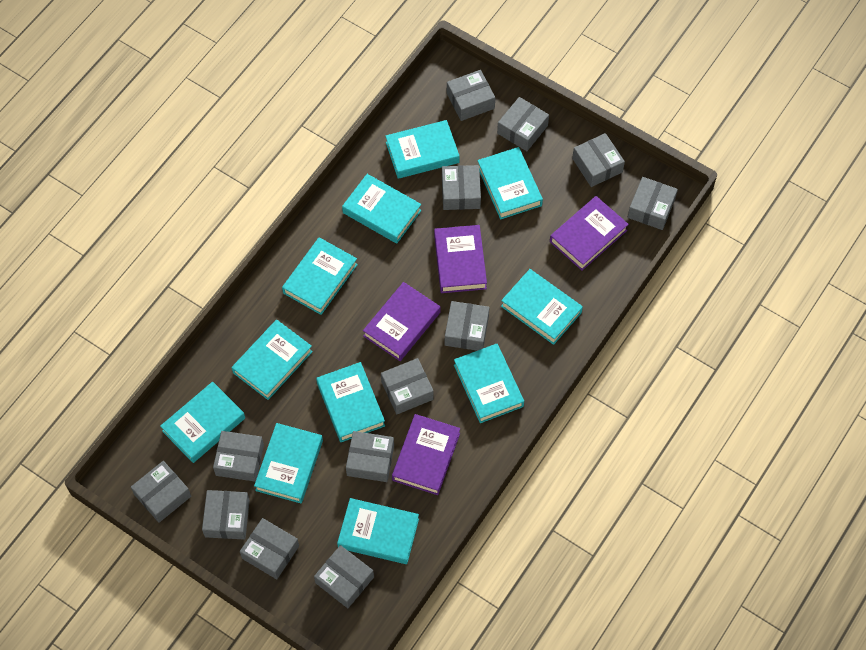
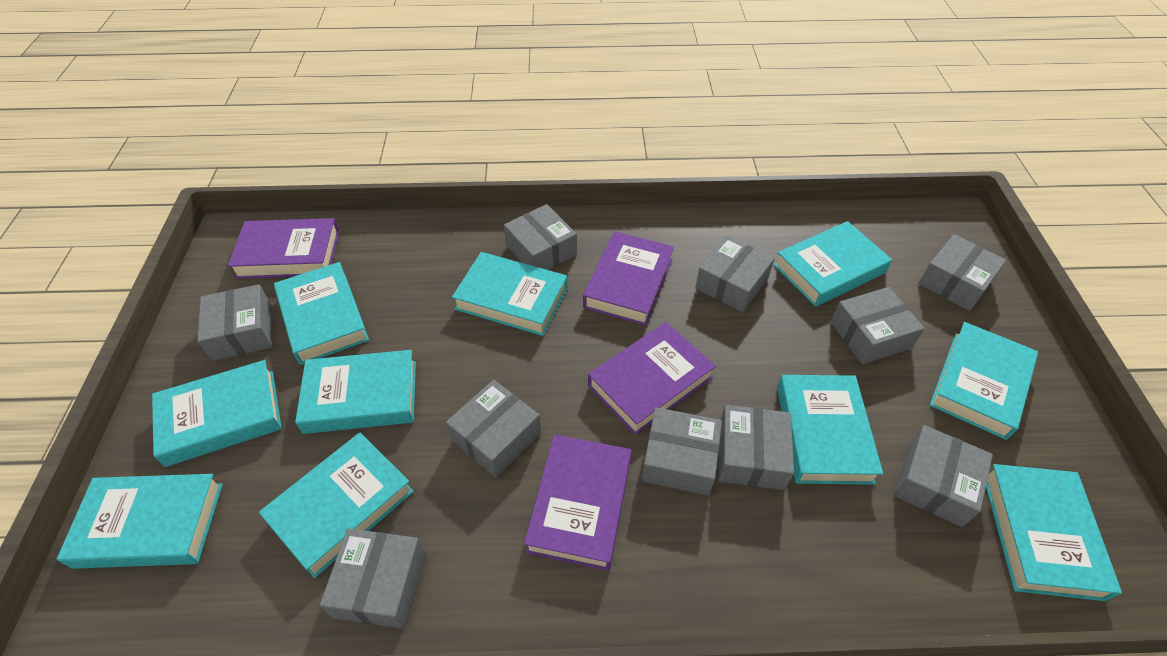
grey box: 13 -> 10
turquoise book: 11 -> 10

